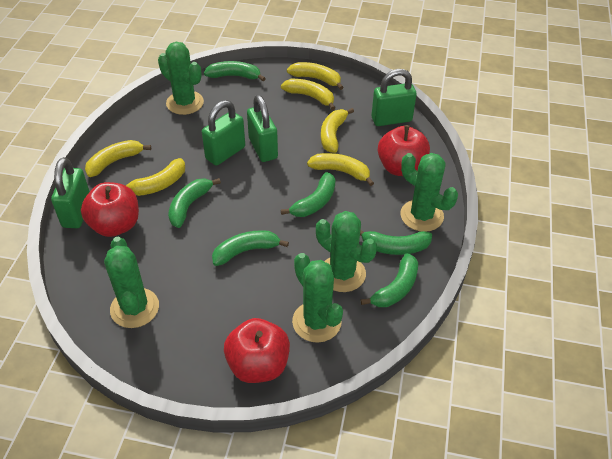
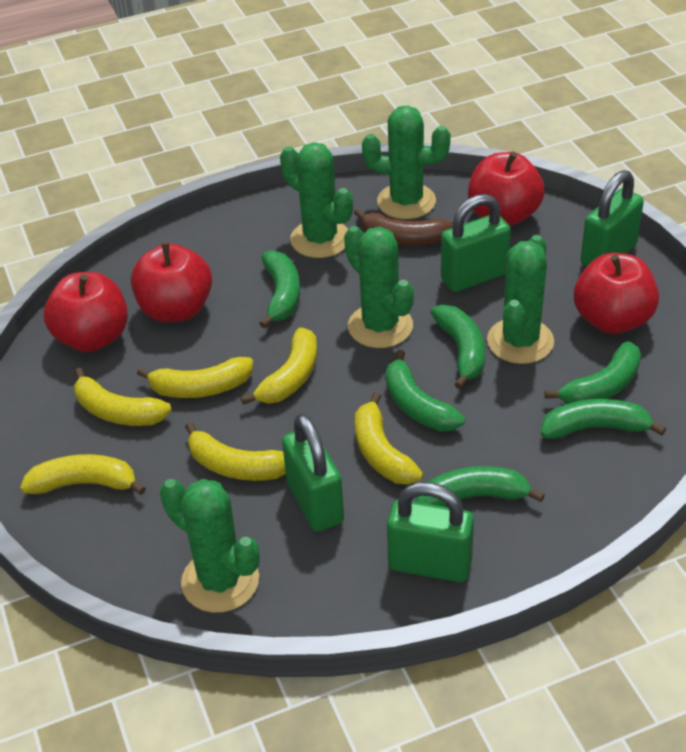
brown banana: 0 -> 1
red apple: 3 -> 4

